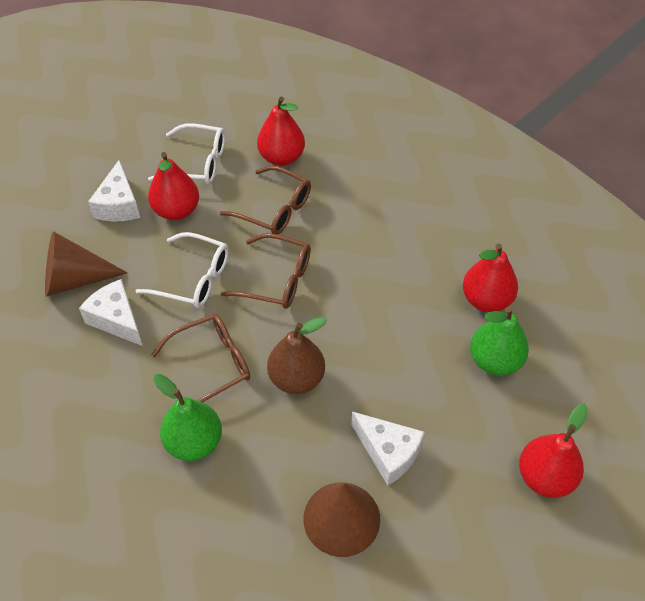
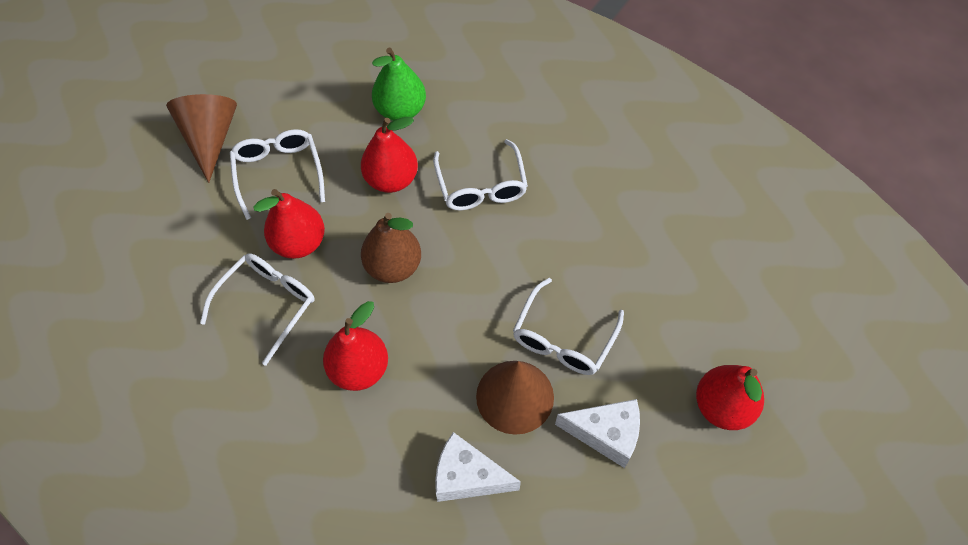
brown glasses: 3 -> 0
green pear: 2 -> 1
white cheese: 3 -> 2
white glasses: 2 -> 4

